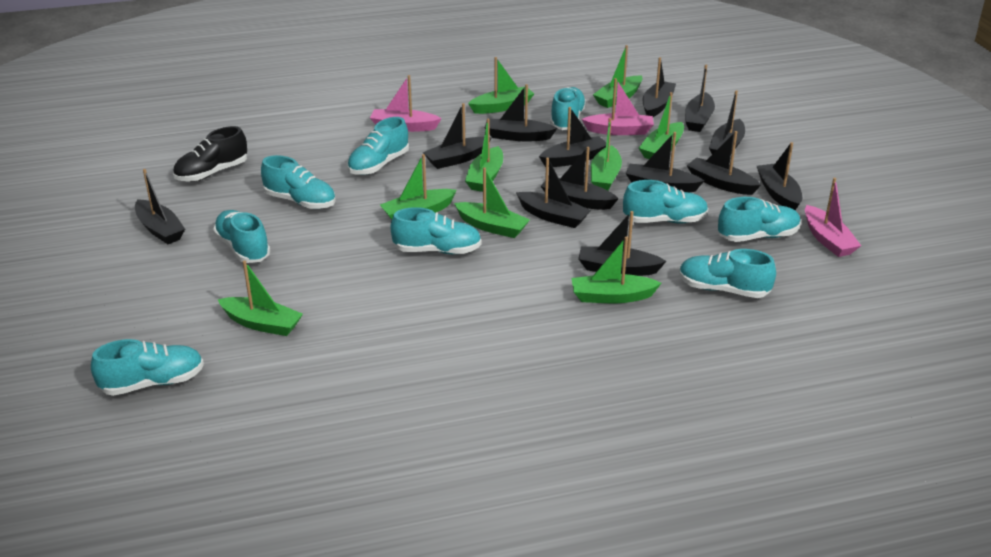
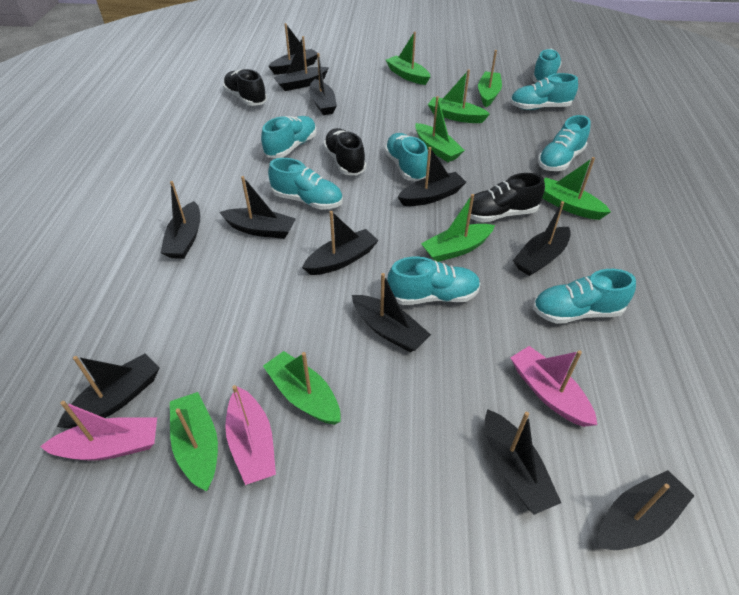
black boat: 13 -> 12
black shoe: 1 -> 3
green boat: 9 -> 8
turquoise shoe: 9 -> 8

